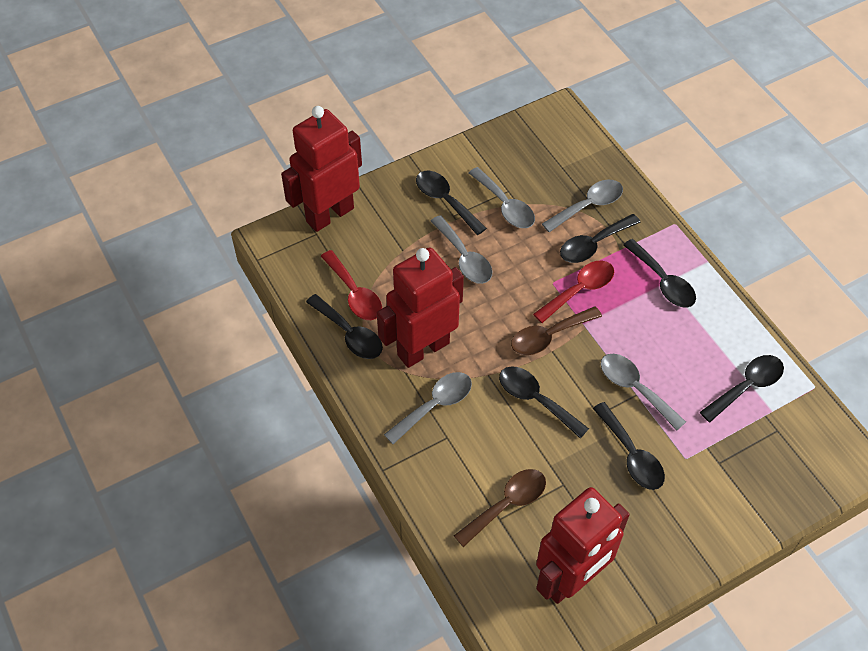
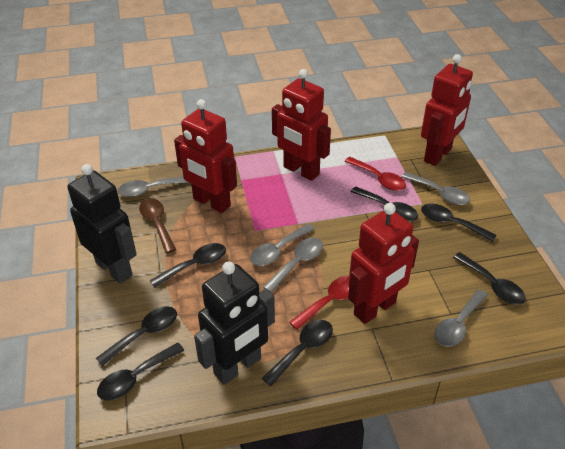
black robot: 0 -> 2
brown spoon: 2 -> 1
red robot: 3 -> 4

